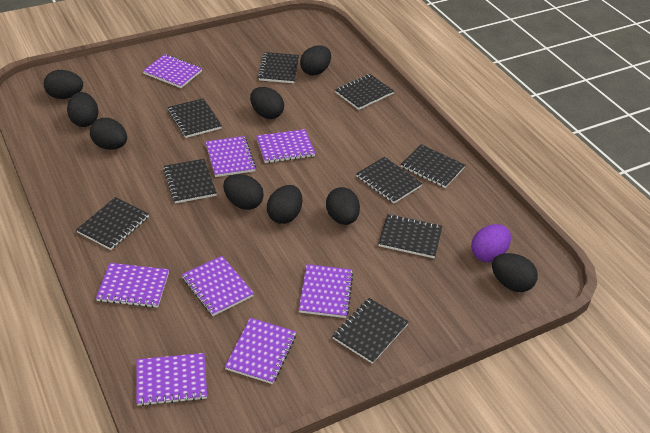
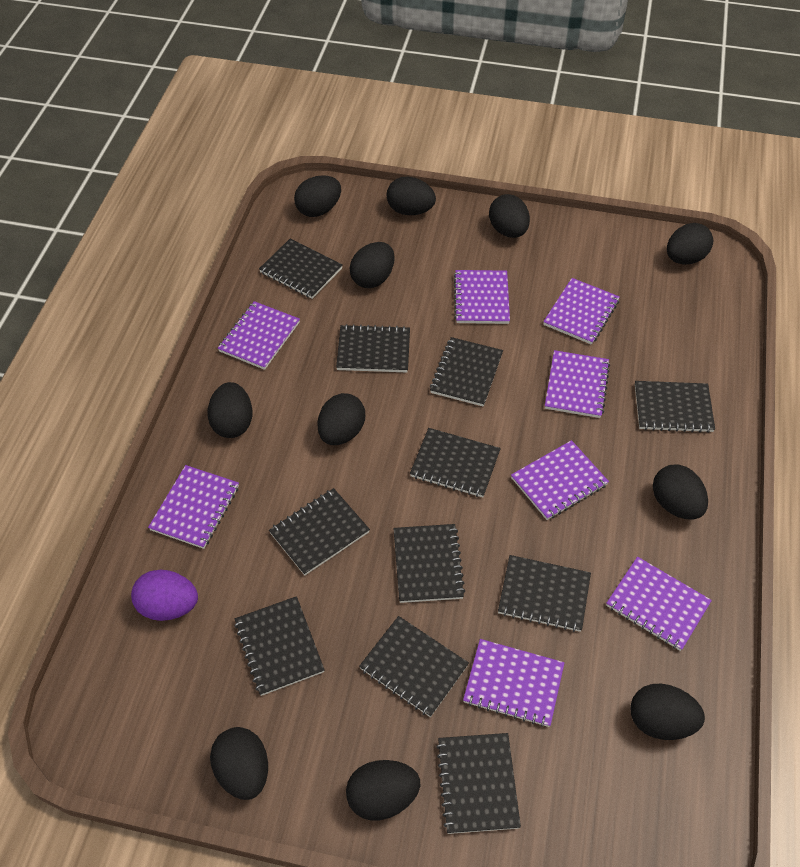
black egg: 9 -> 11
black notebook: 9 -> 11

